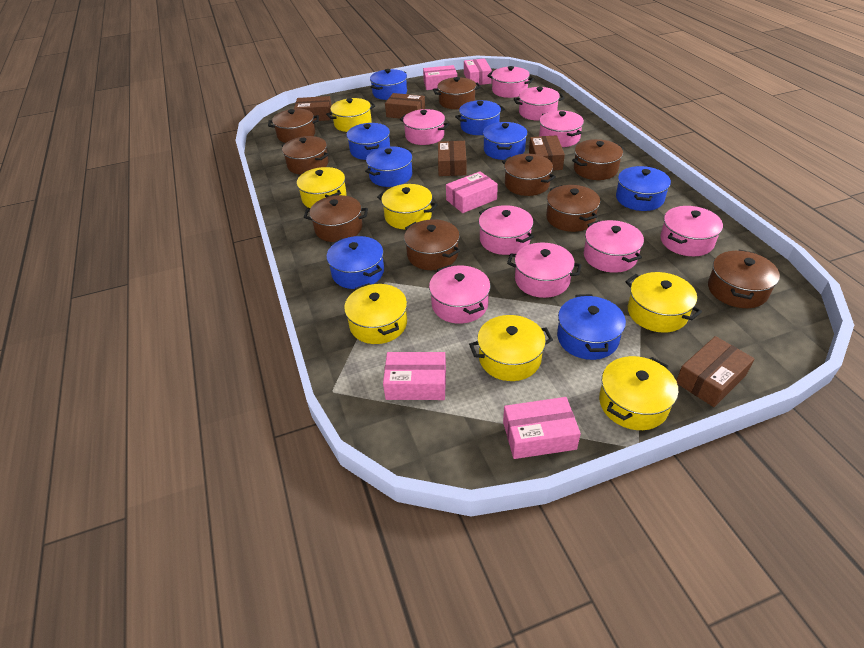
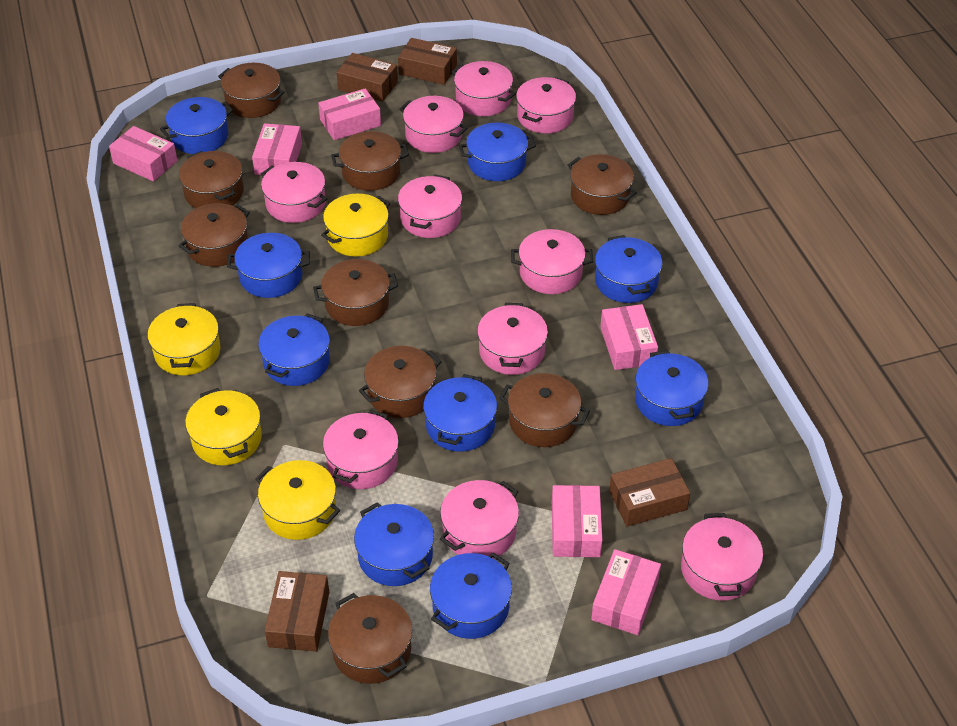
blue pot: 8 -> 9
brown box: 5 -> 4
pink box: 5 -> 6
pink pot: 9 -> 10
yellow pot: 7 -> 4

